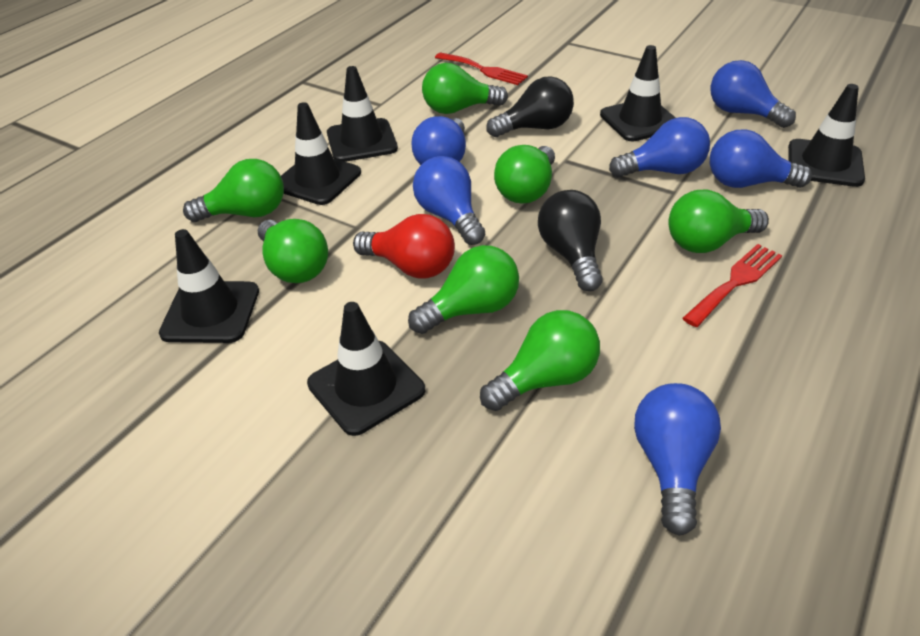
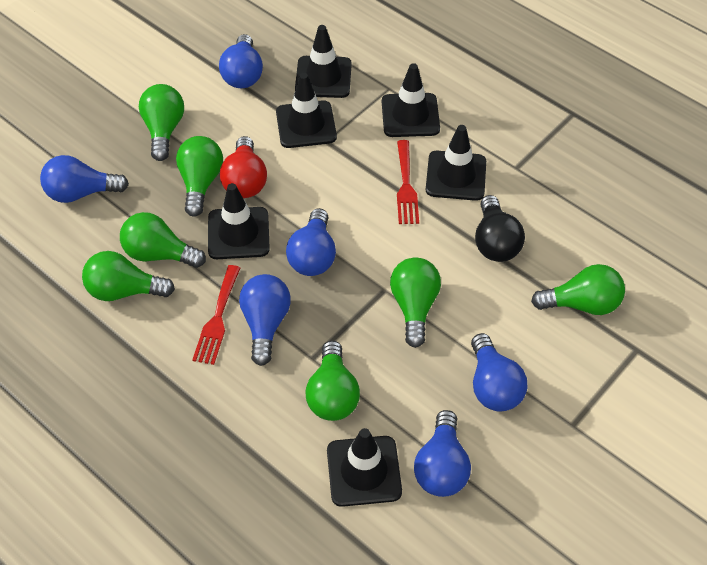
black light bulb: 2 -> 1

